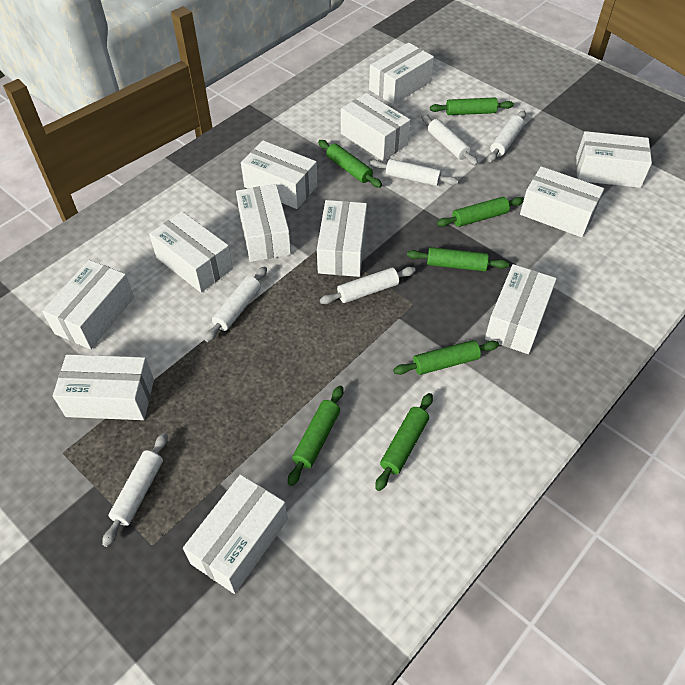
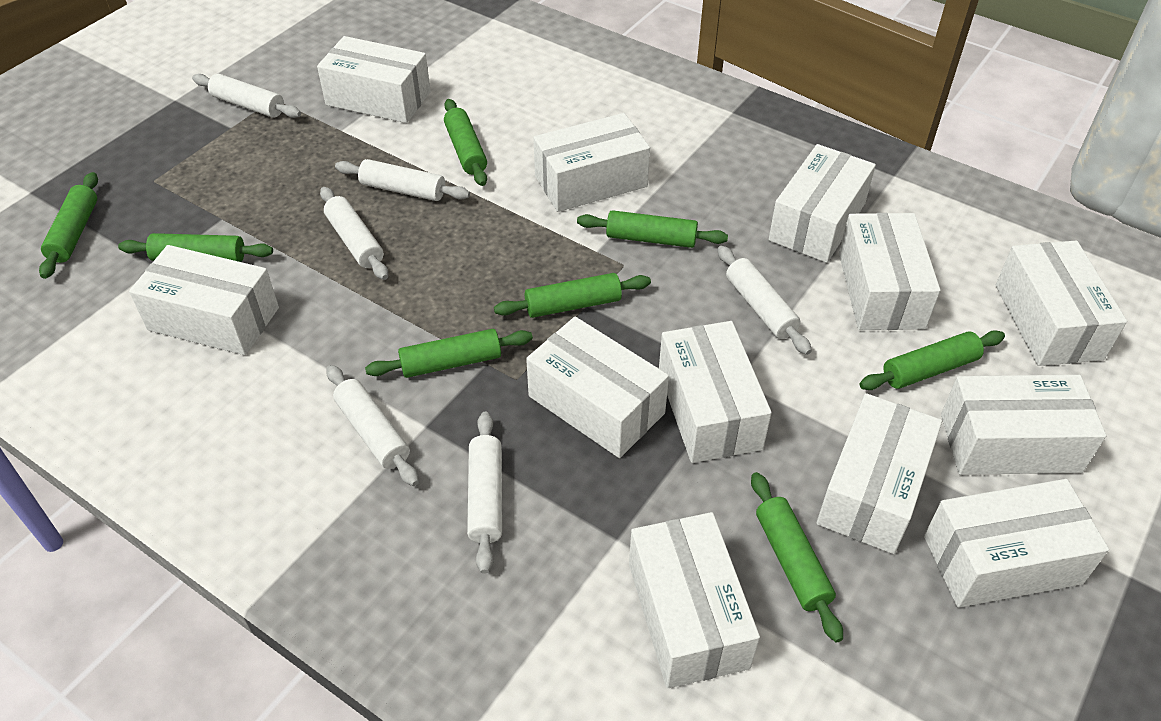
green rolling pin: 7 -> 8

